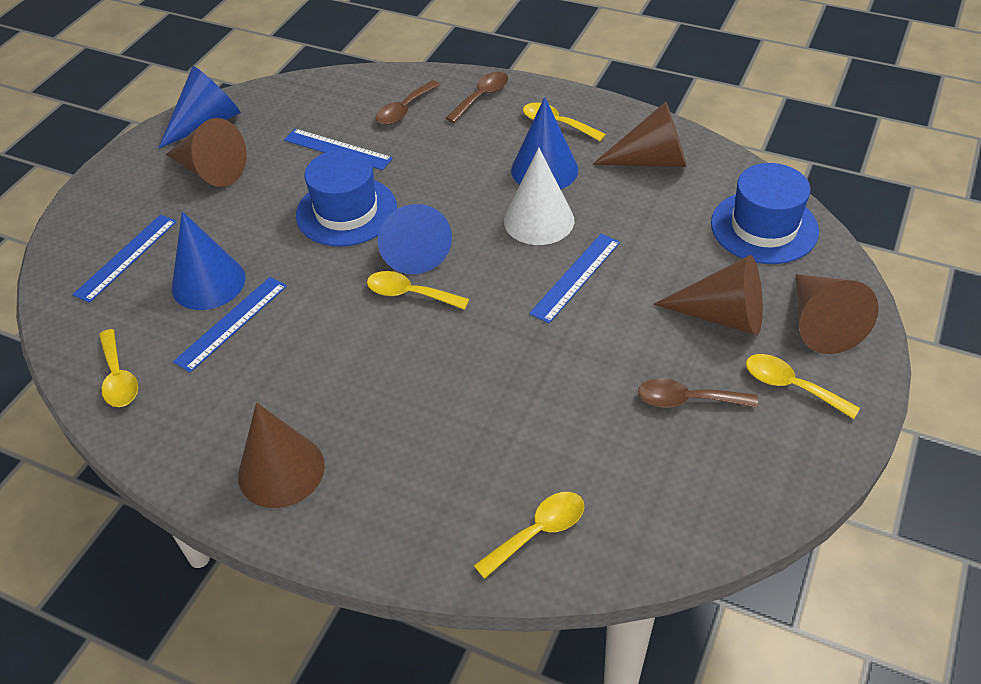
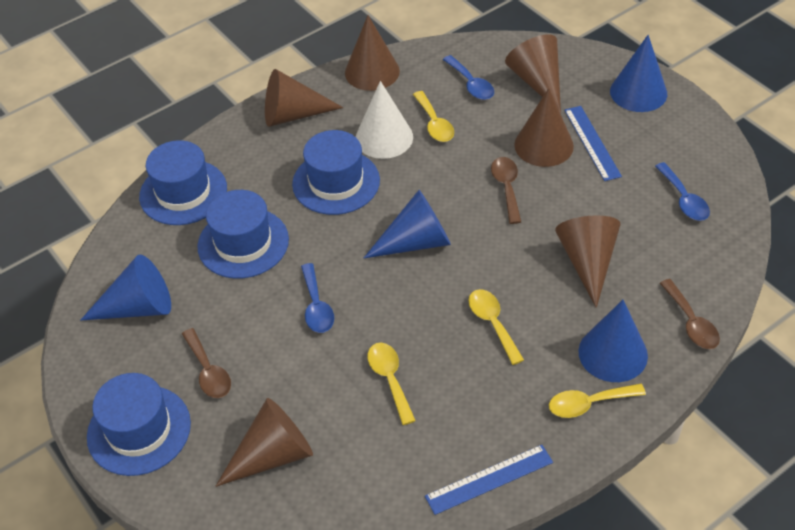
blue hat: 2 -> 4
blue ruler: 4 -> 2
blue spoon: 0 -> 3
brown cone: 5 -> 6
yellow spoon: 5 -> 4

